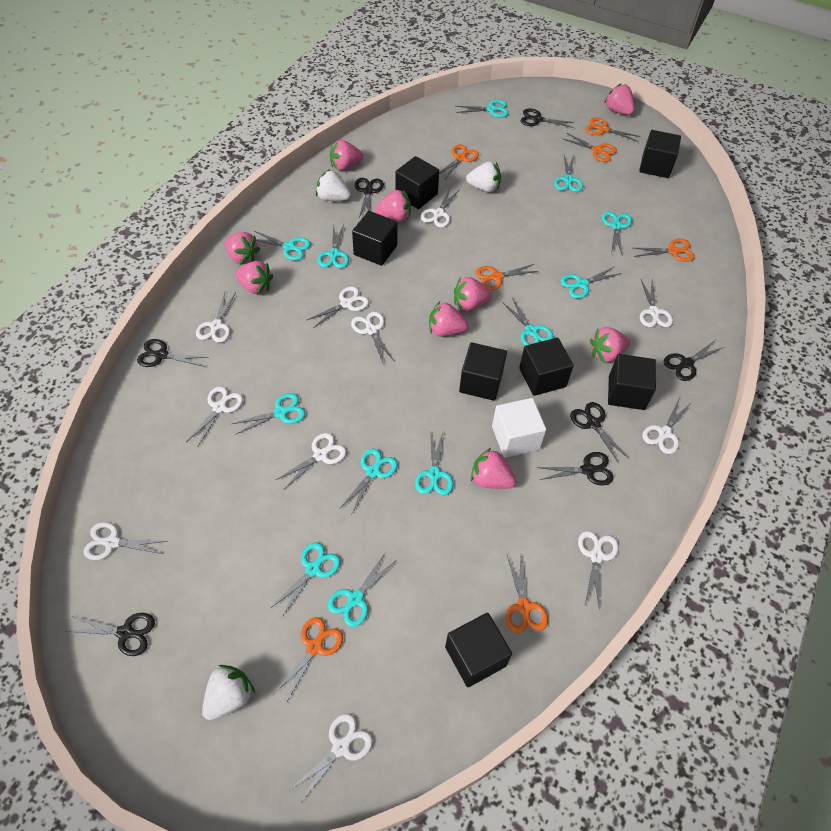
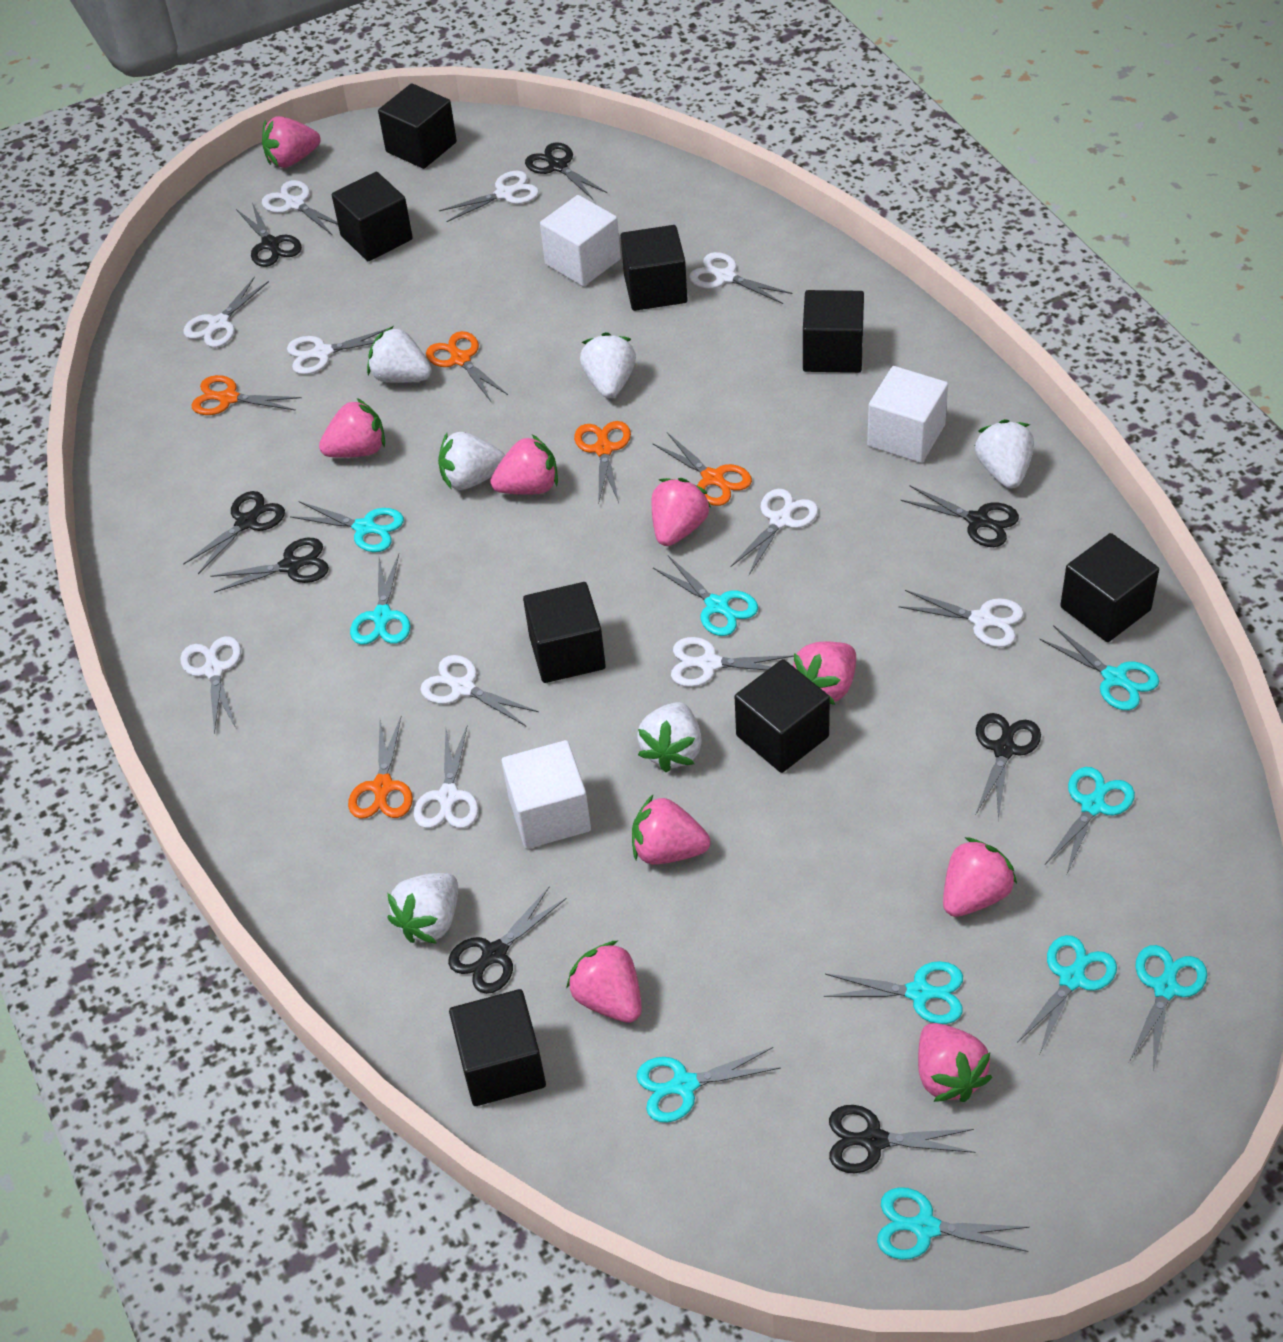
black cube: 7 -> 8
black scissors: 7 -> 8
orange scissors: 7 -> 5
turquoise scissors: 12 -> 10
white cube: 1 -> 3
white strawberry: 3 -> 6

